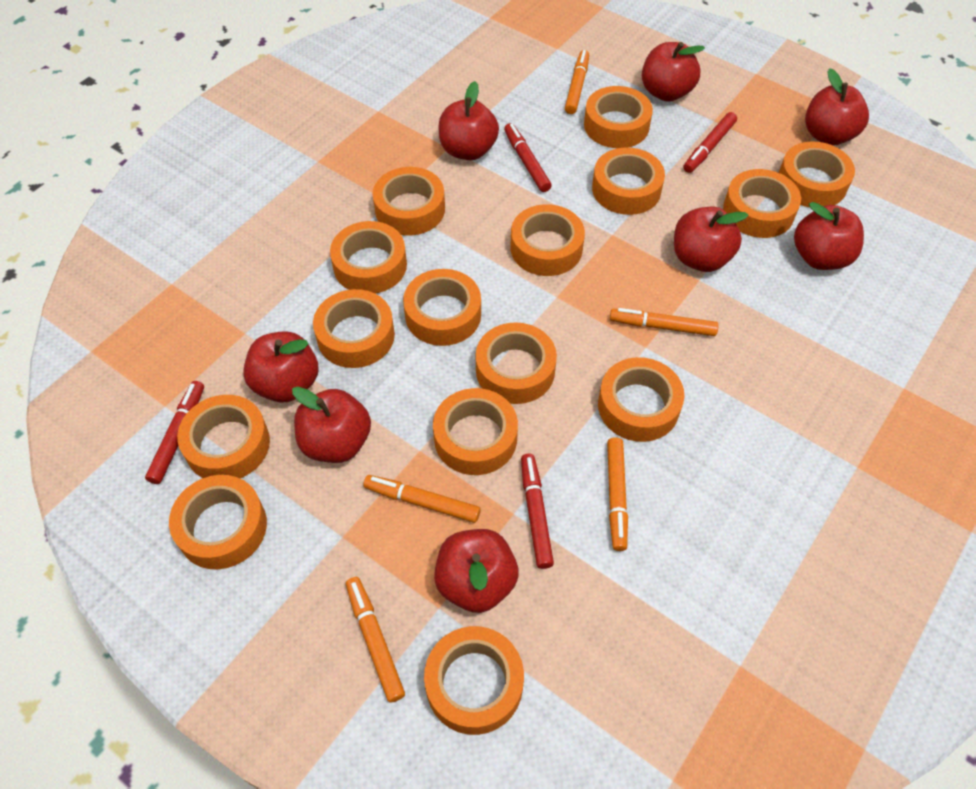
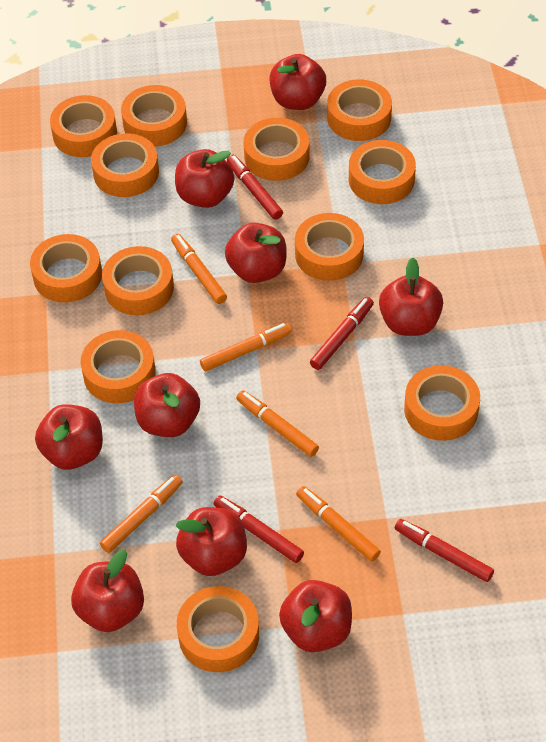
orange tape: 15 -> 12
red apple: 8 -> 9

